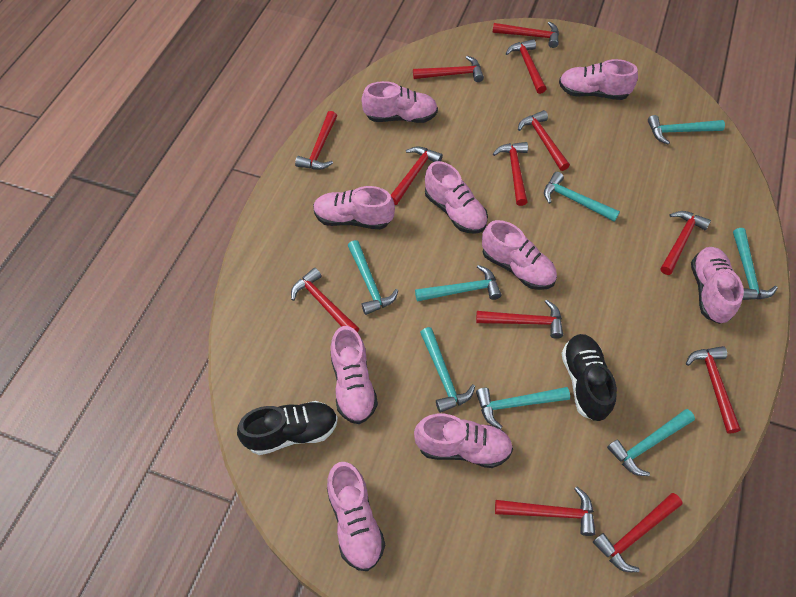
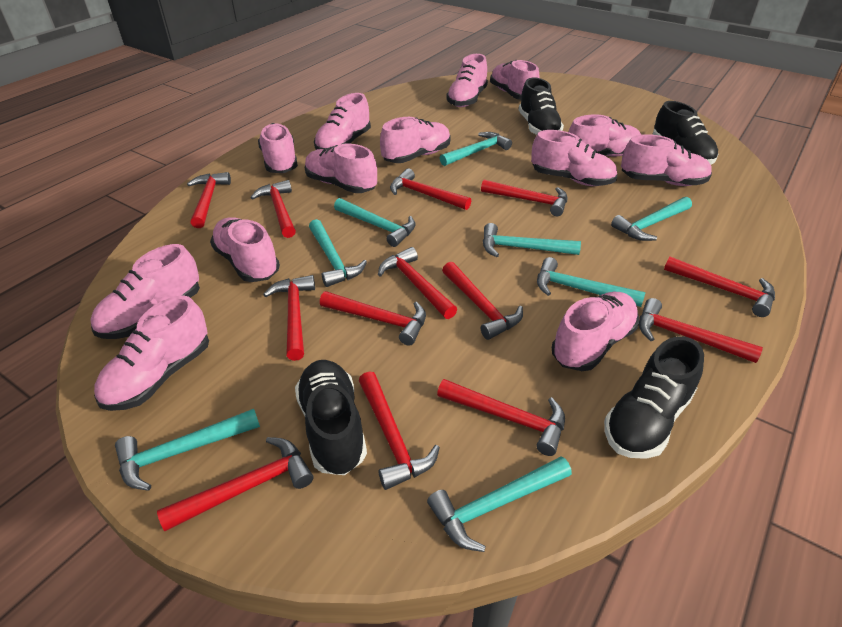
black shoe: 2 -> 4
pink shoe: 9 -> 13

